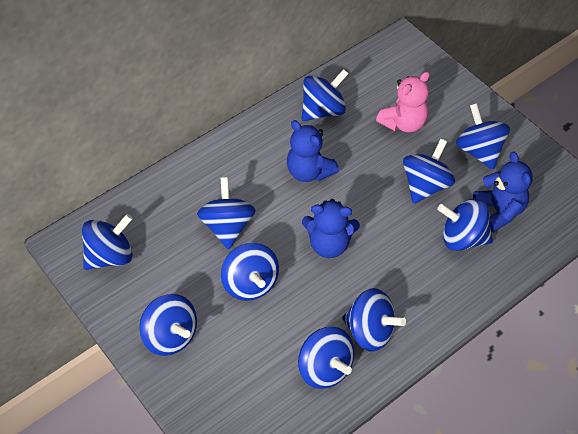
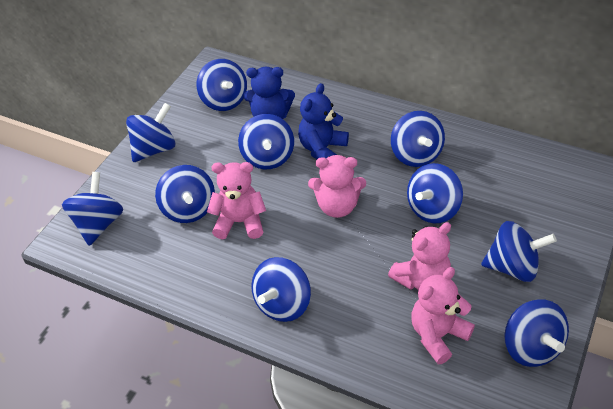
blue teddy bear: 3 -> 2
pink teddy bear: 1 -> 4

